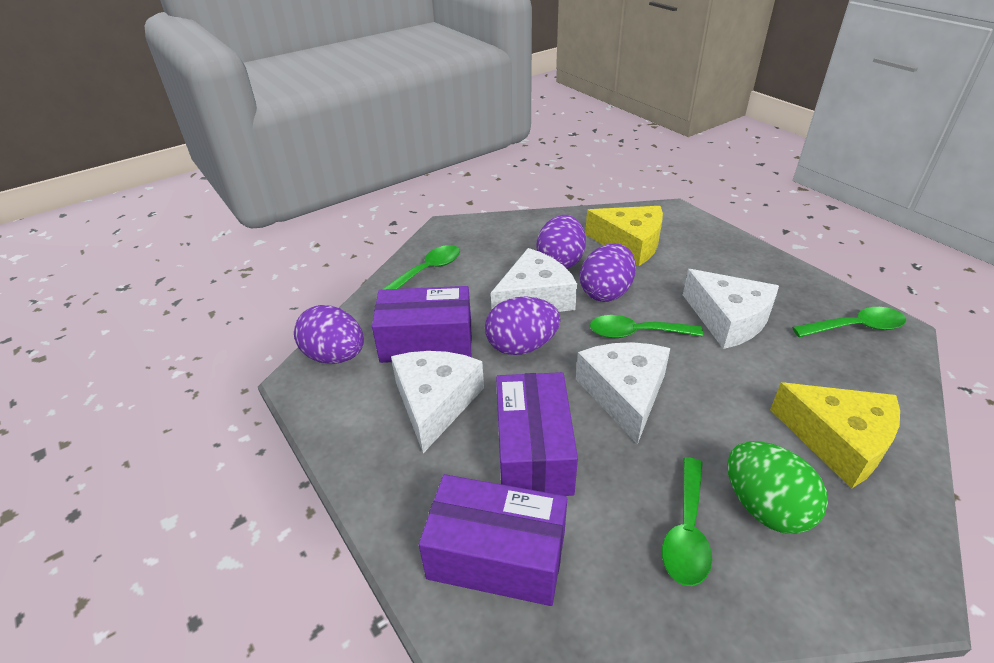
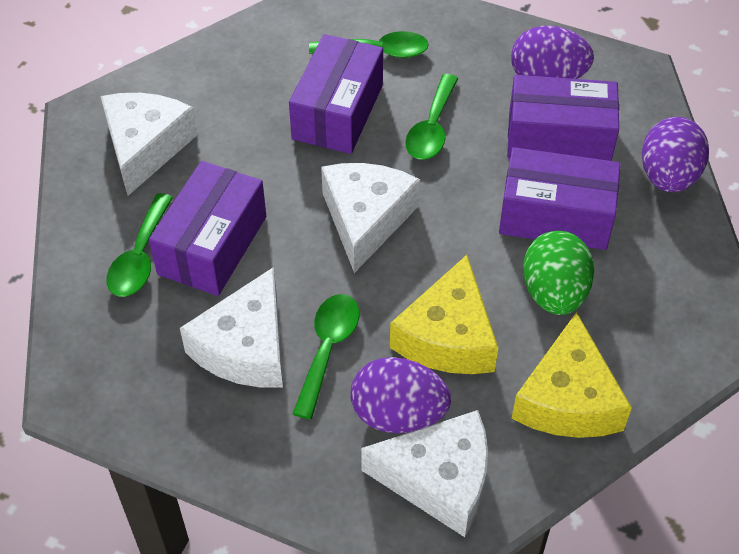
purple box: 3 -> 4
purple egg: 4 -> 3

